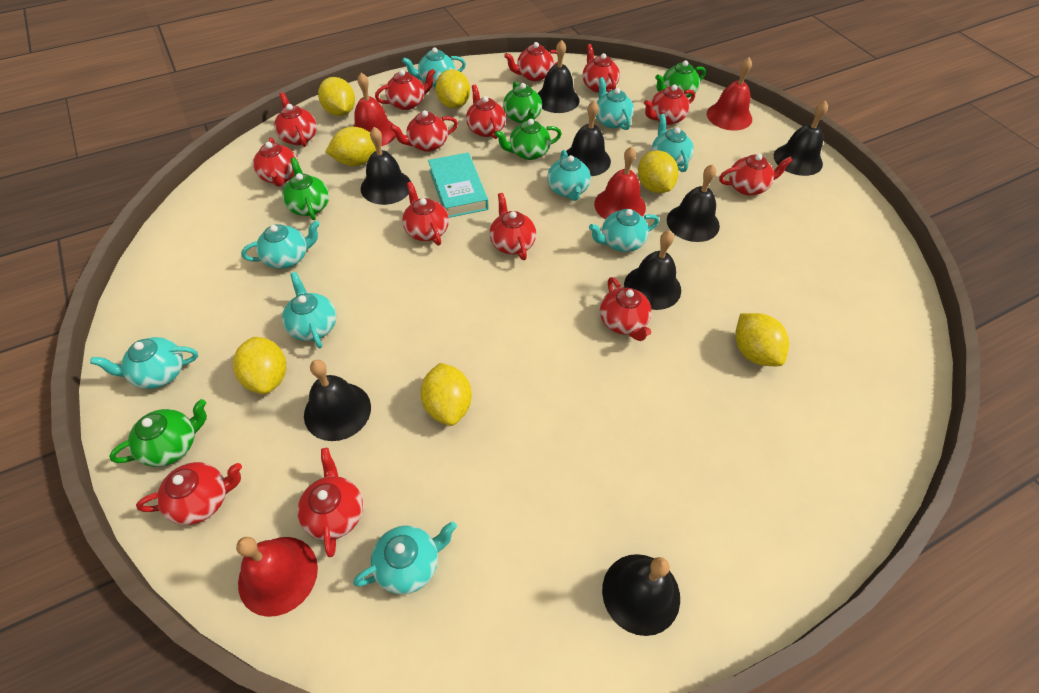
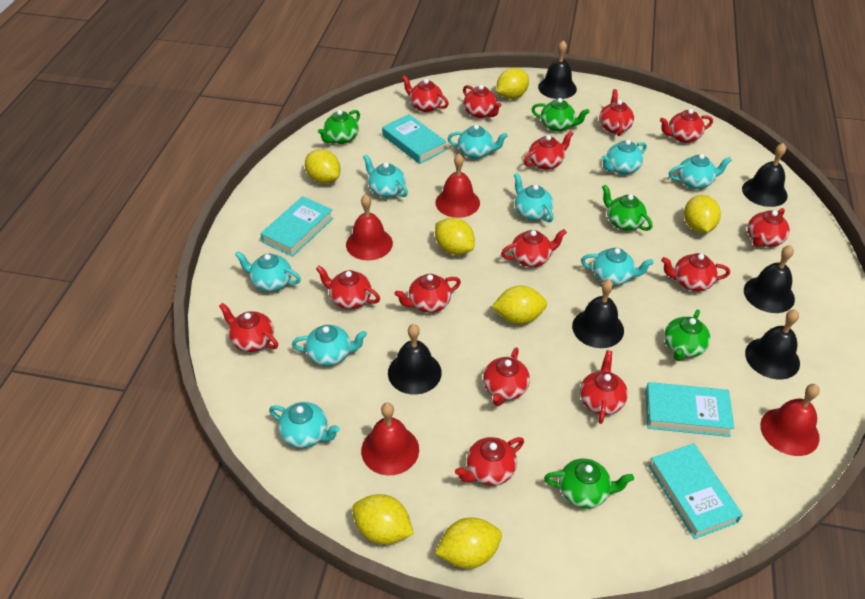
black bell: 8 -> 6
turquoise book: 1 -> 4

